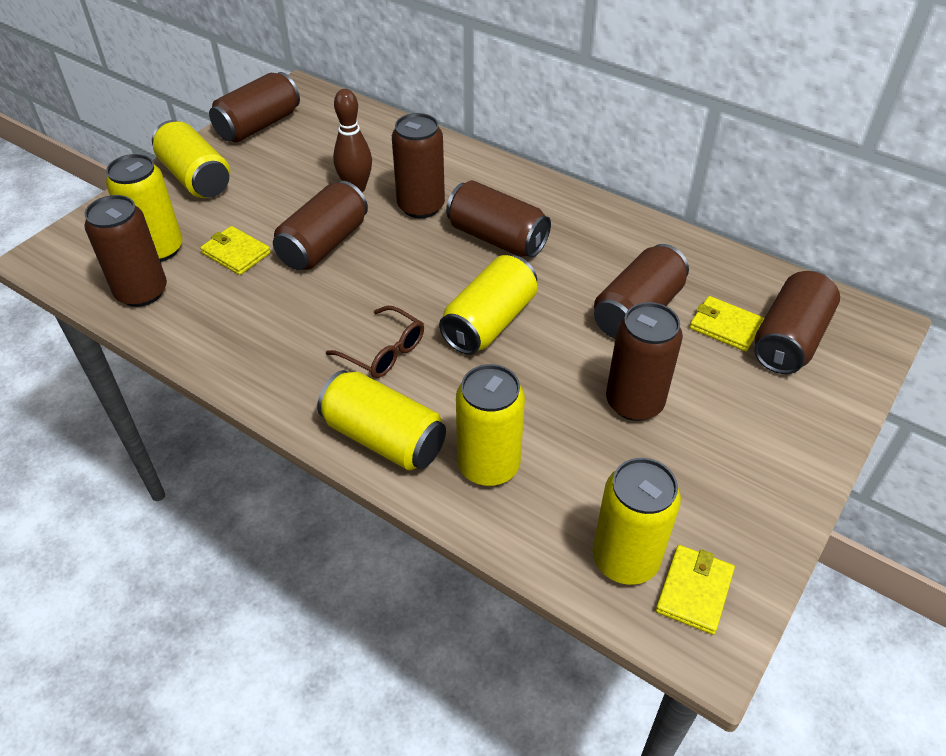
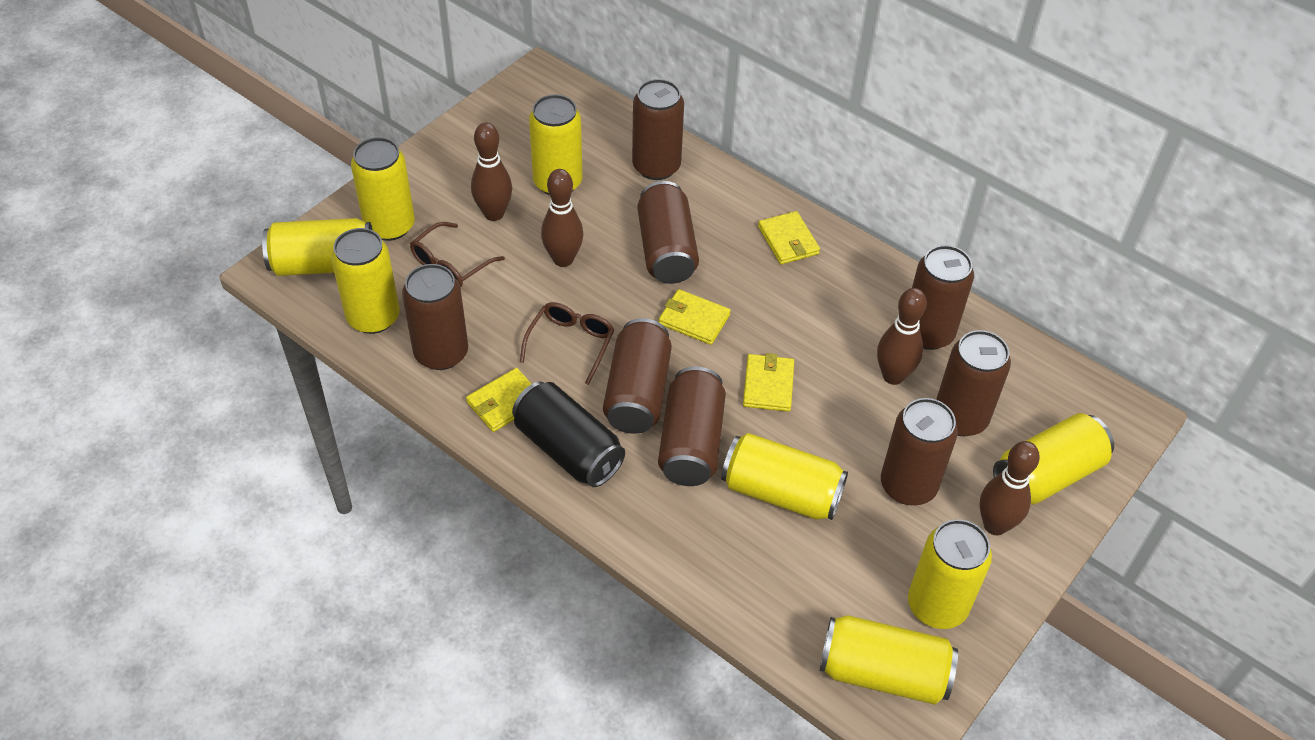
black can: 0 -> 1
brown bowling pin: 1 -> 4
brown glasses: 1 -> 2
yellow can: 6 -> 8
yellow wallet: 3 -> 4

